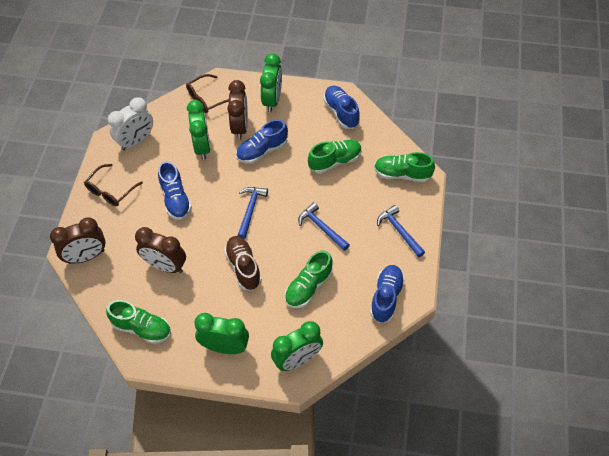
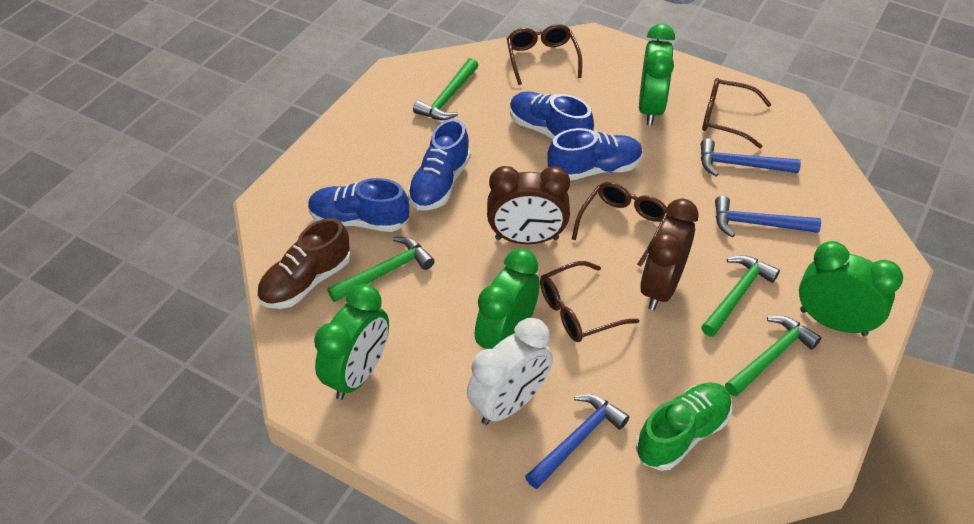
brown clock: 3 -> 2
brown glasses: 2 -> 4
green hammer: 0 -> 4
green shoe: 4 -> 1

